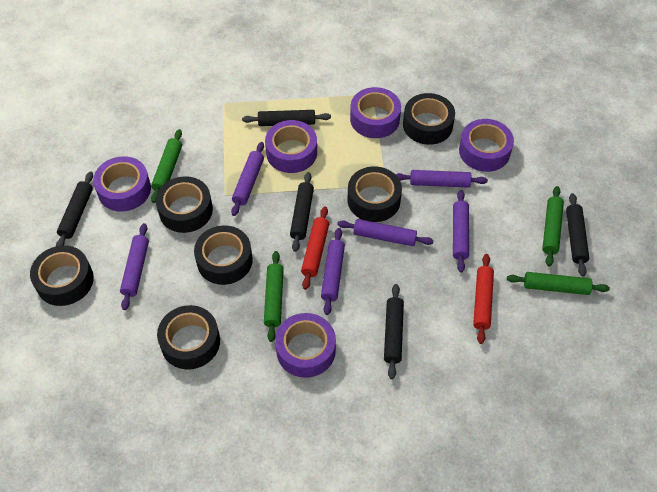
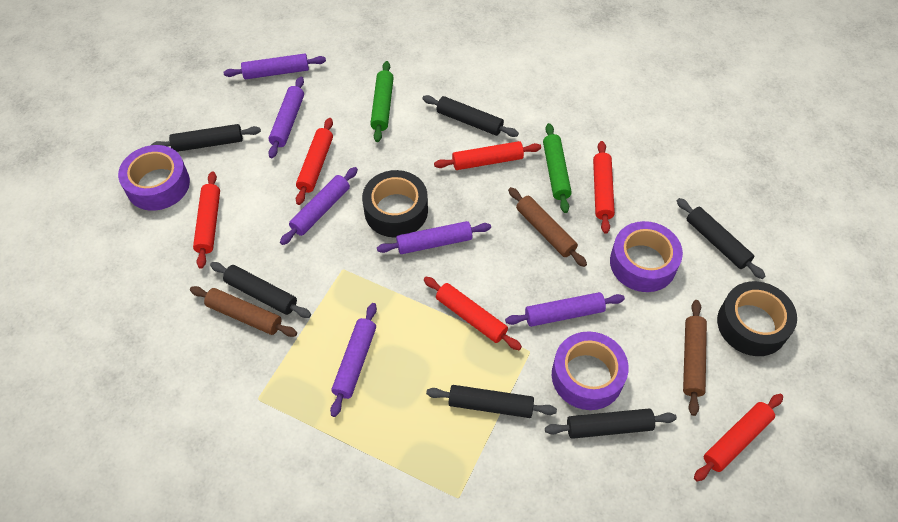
black rolling pin: 5 -> 6
black tape: 6 -> 2
brown rolling pin: 0 -> 3
green rolling pin: 4 -> 2
purple tape: 5 -> 3
red rolling pin: 2 -> 6

